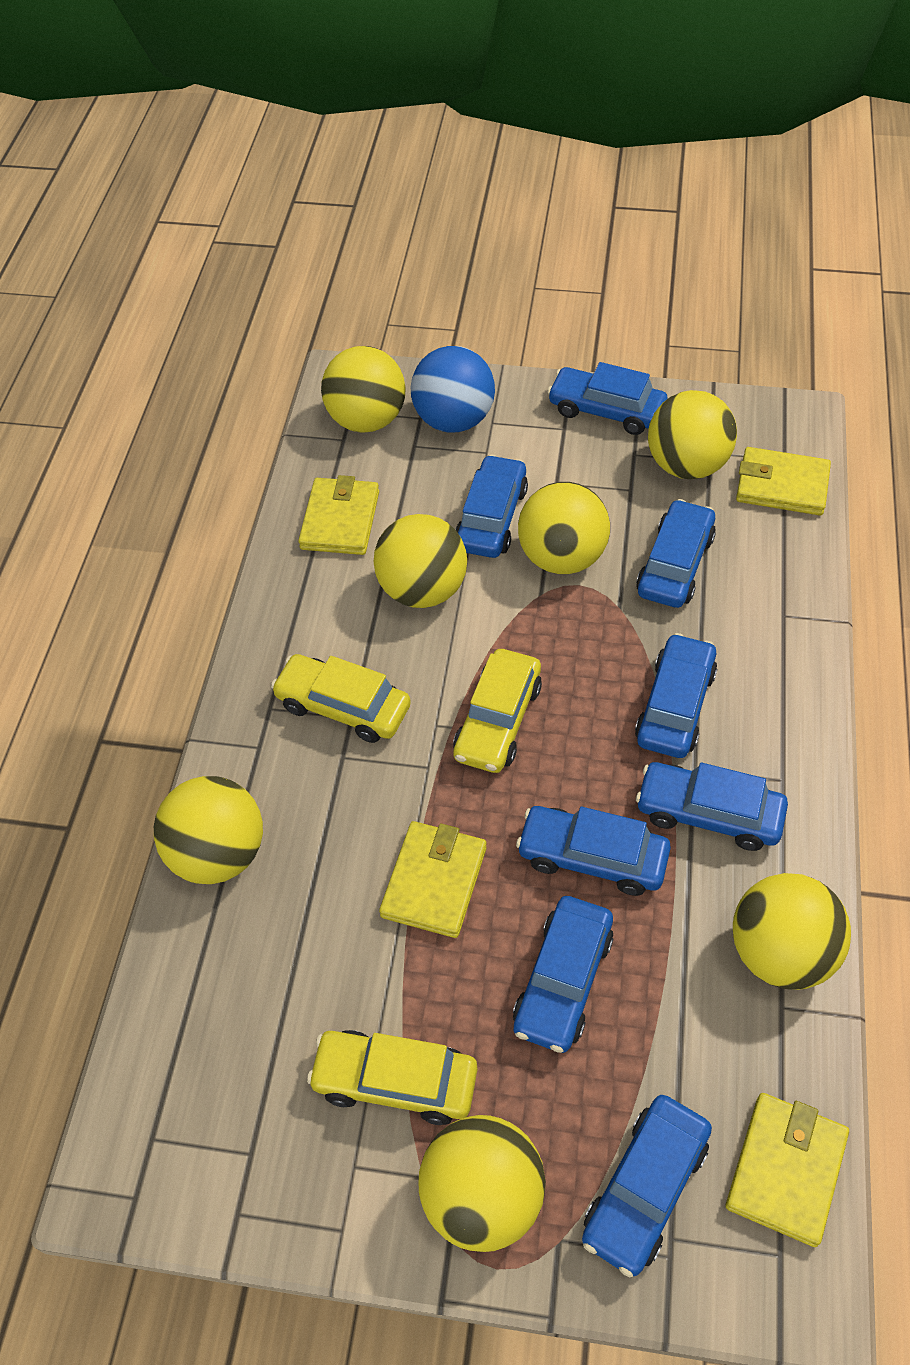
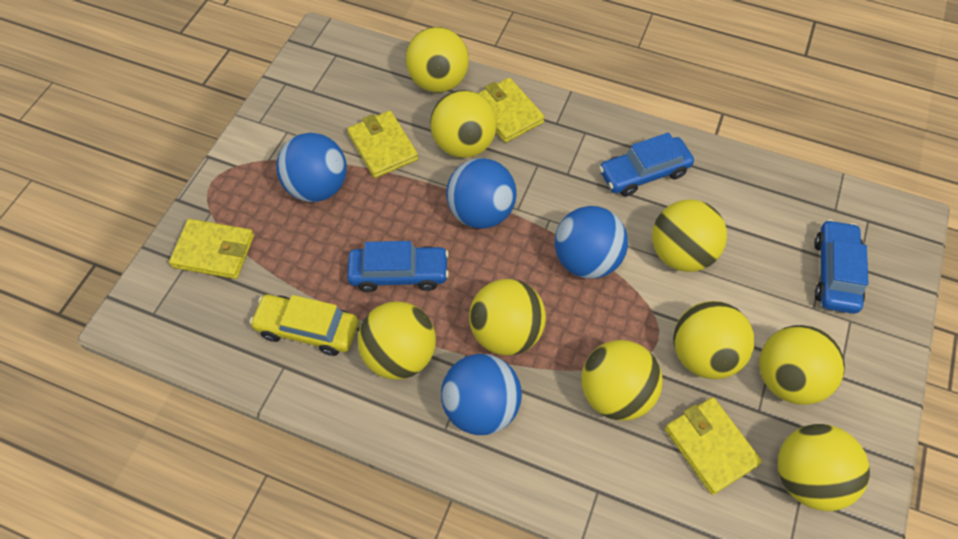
blue ball: 1 -> 4
blue car: 8 -> 3
yellow ball: 7 -> 9
yellow car: 3 -> 1

